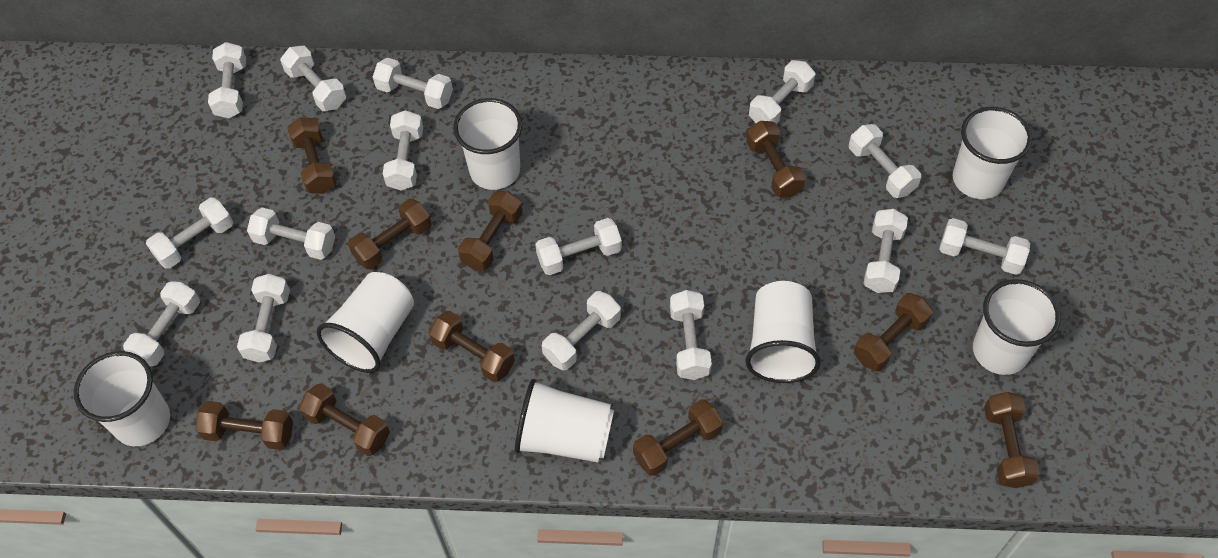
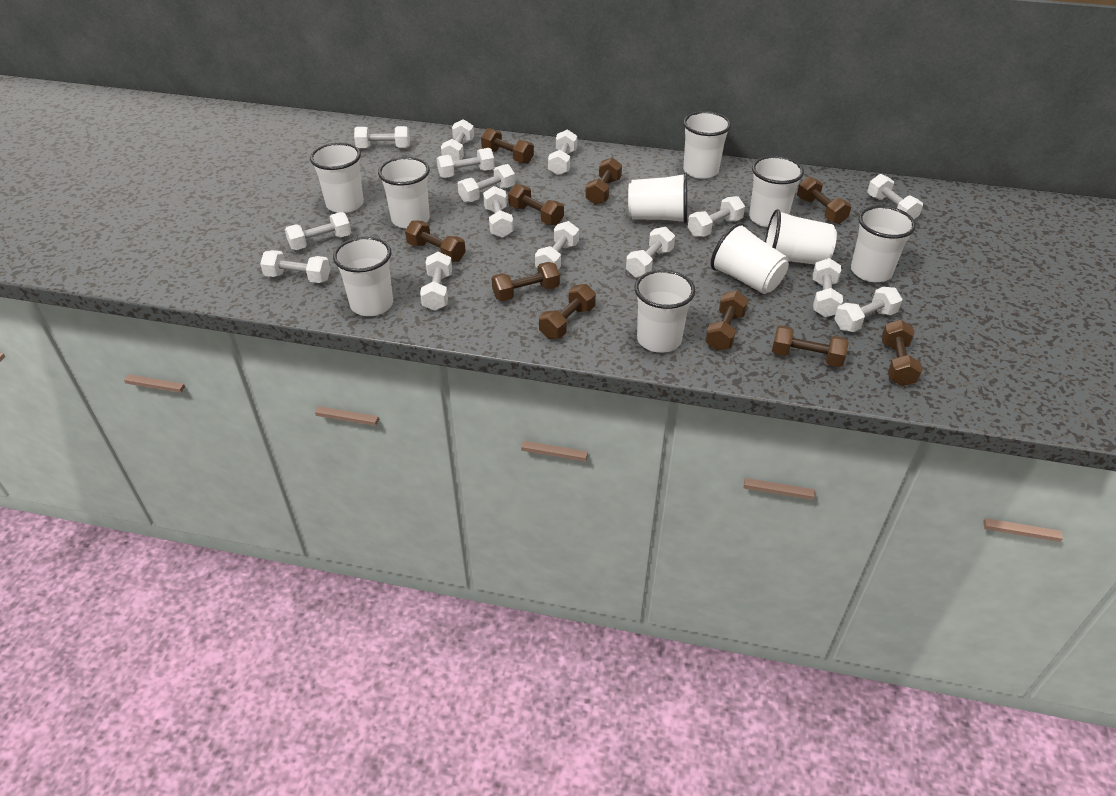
white cup: 7 -> 10

